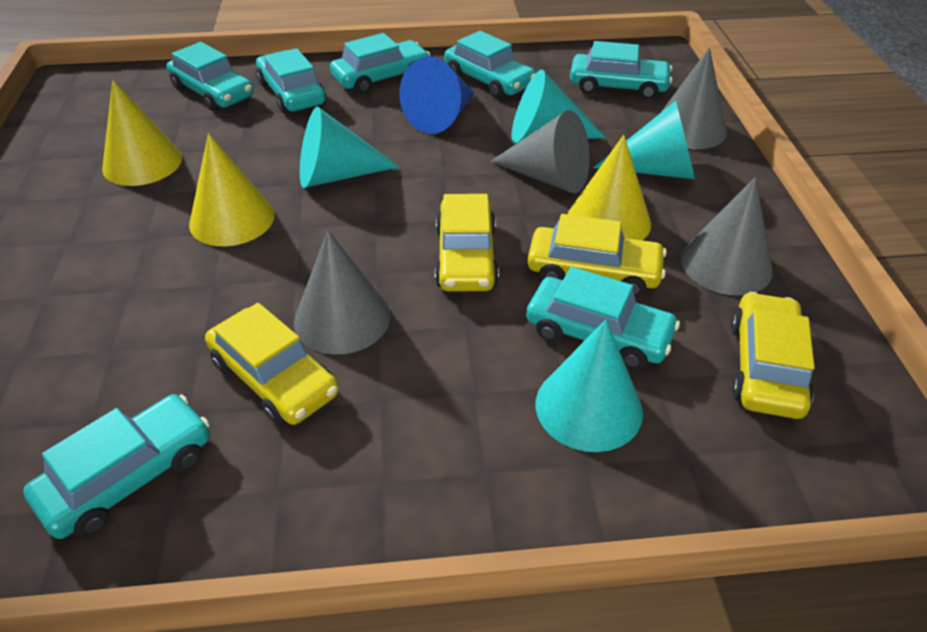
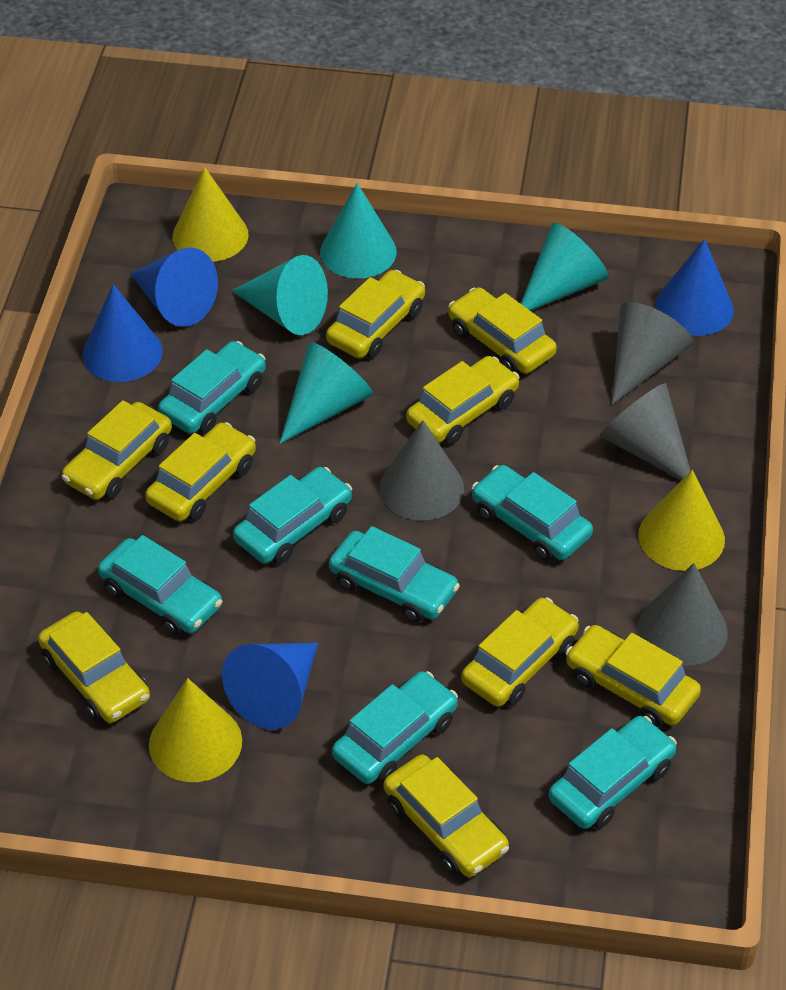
blue cone: 1 -> 4
yellow car: 4 -> 9

